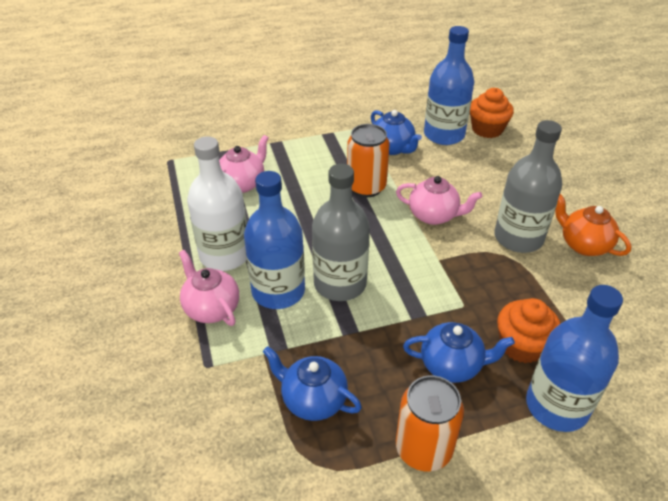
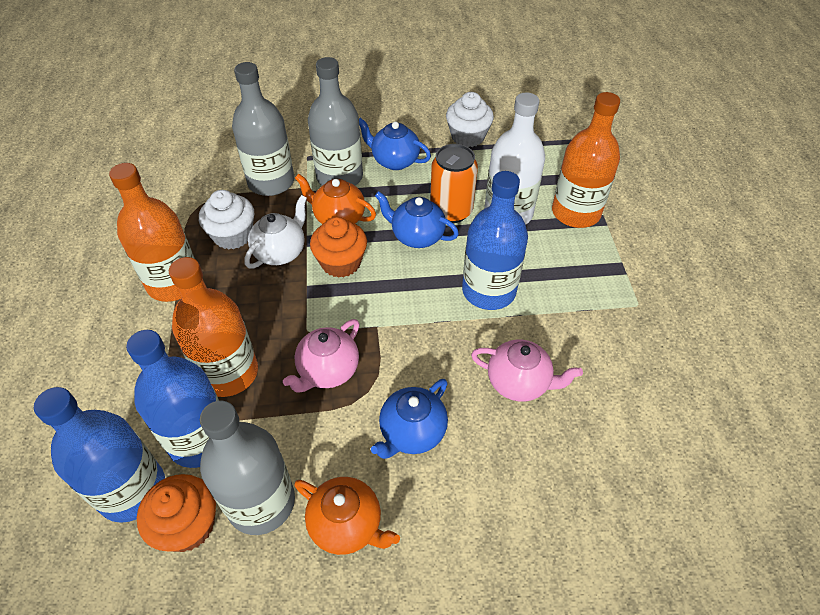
grey bottle: 2 -> 3
orange bottle: 0 -> 3
orange can: 2 -> 1
orange teapot: 1 -> 2
pink teapot: 3 -> 2
white cupcake: 0 -> 2
white teapot: 0 -> 1

